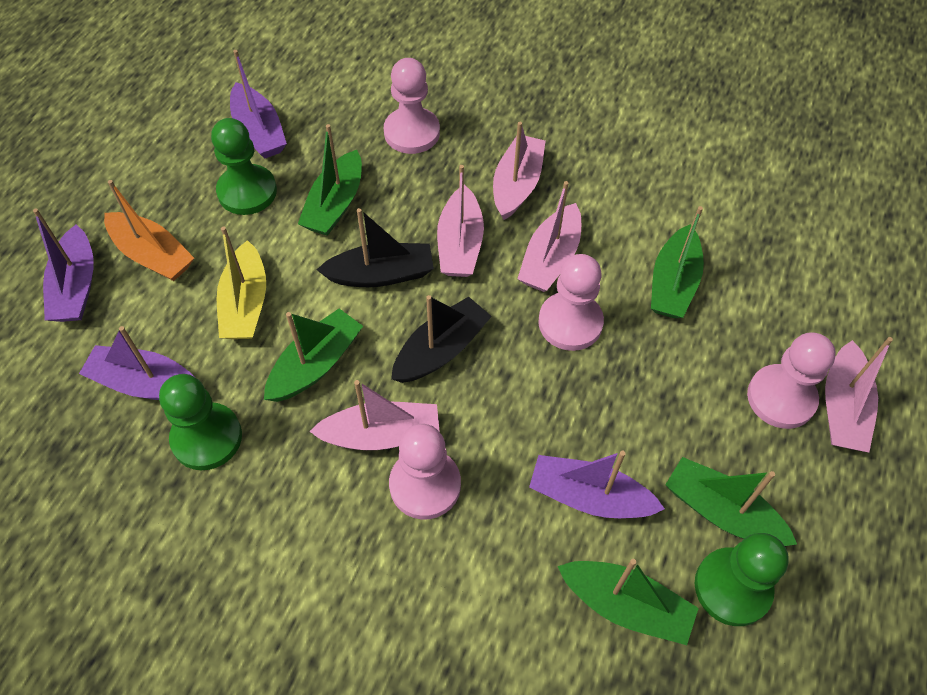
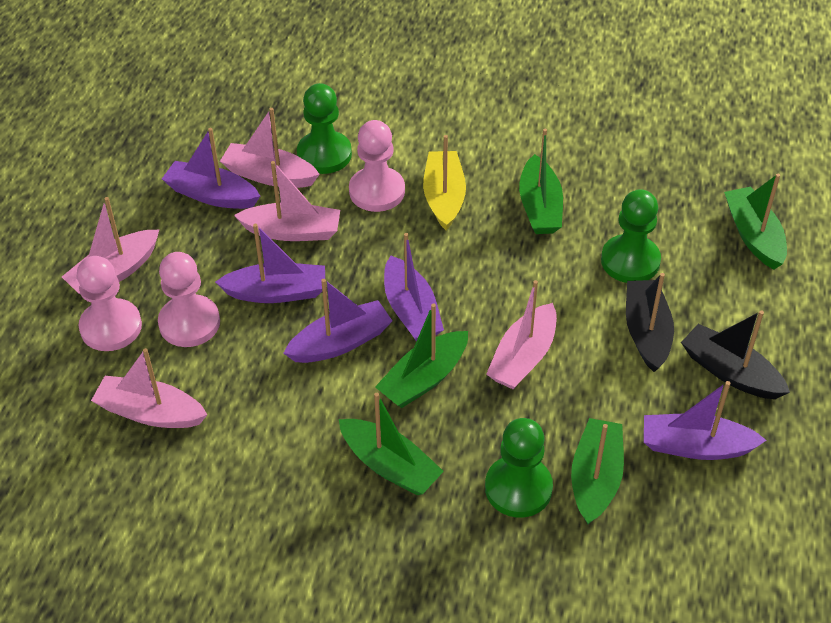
orange boat: 1 -> 0
pink pawn: 4 -> 3
purple boat: 4 -> 5

